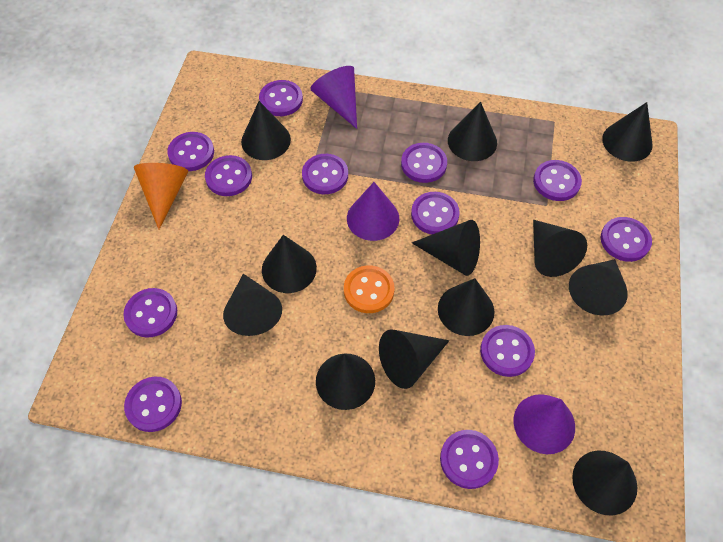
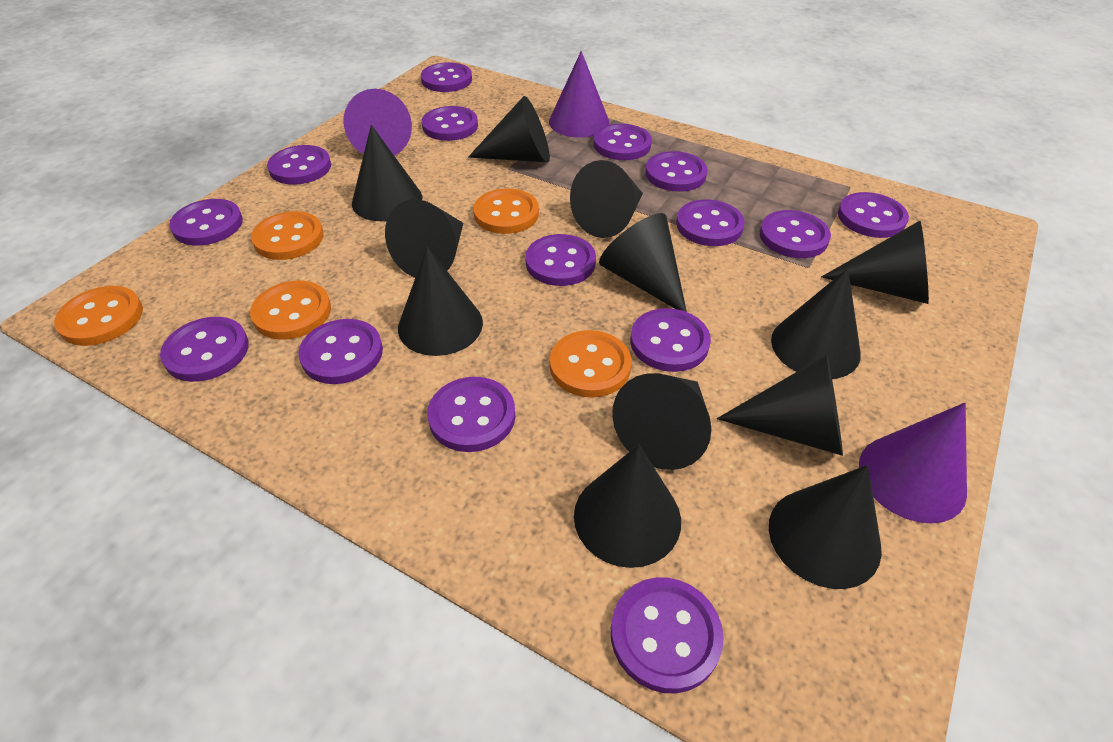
orange button: 1 -> 5
orange cone: 1 -> 0
purple button: 12 -> 15

